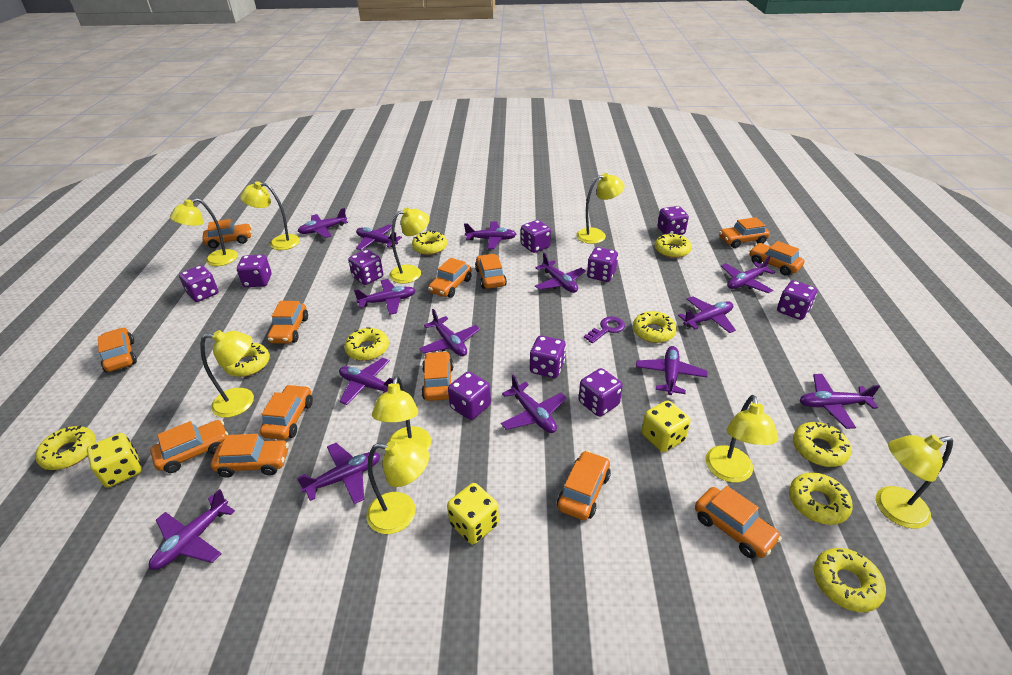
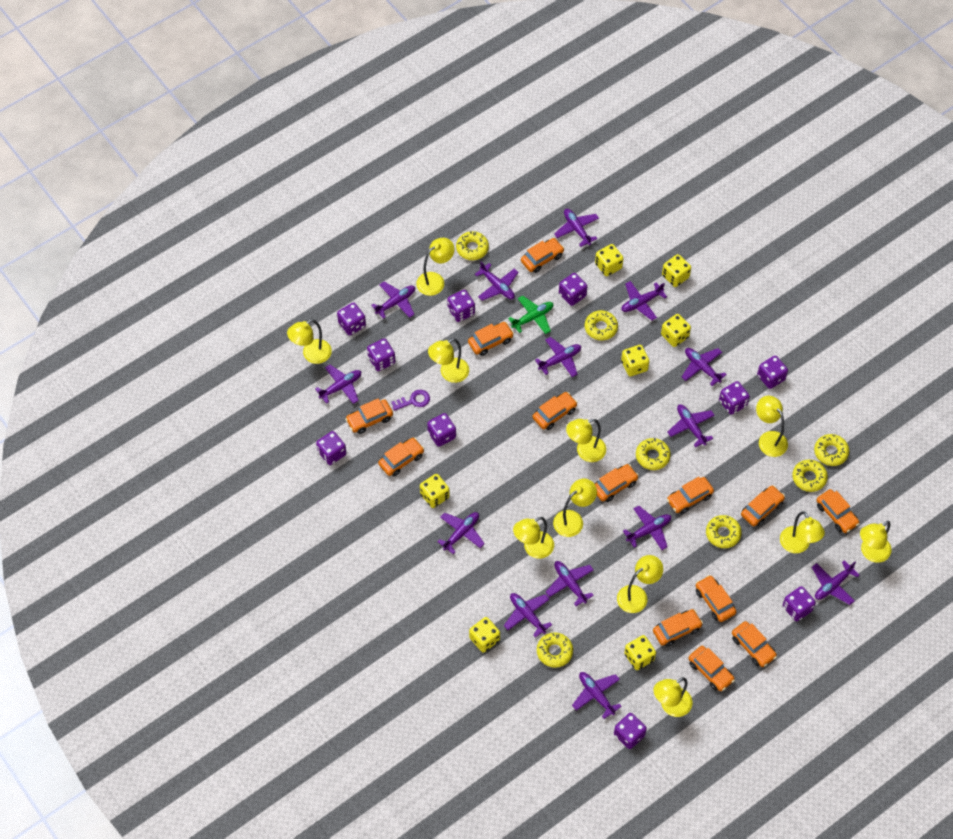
green plane: 0 -> 1
yellow dice: 3 -> 7
yellow donut: 9 -> 7
yellow lamp: 9 -> 11

